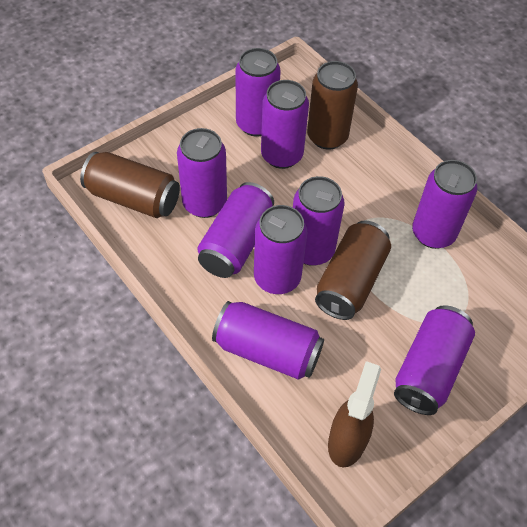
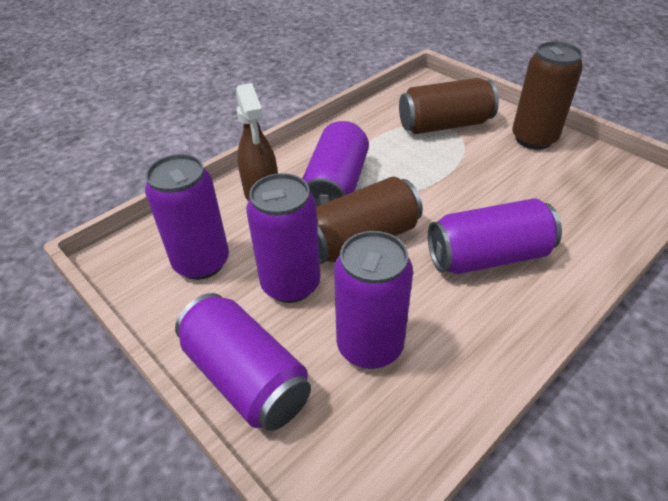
purple can: 9 -> 6

